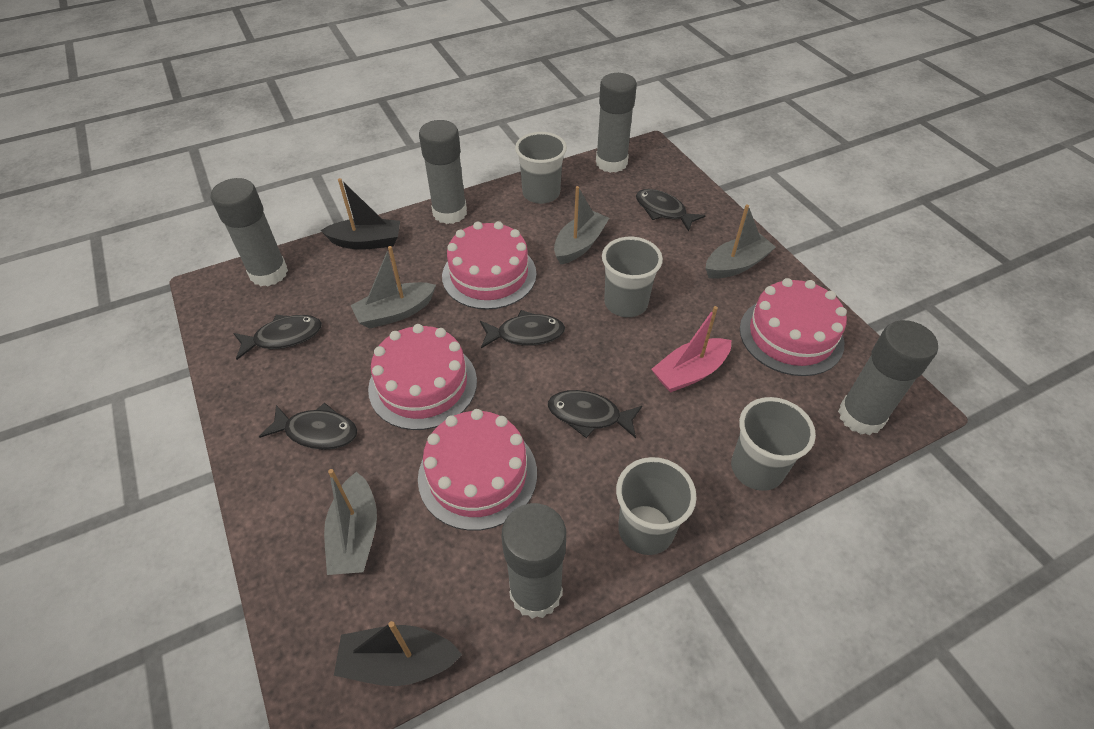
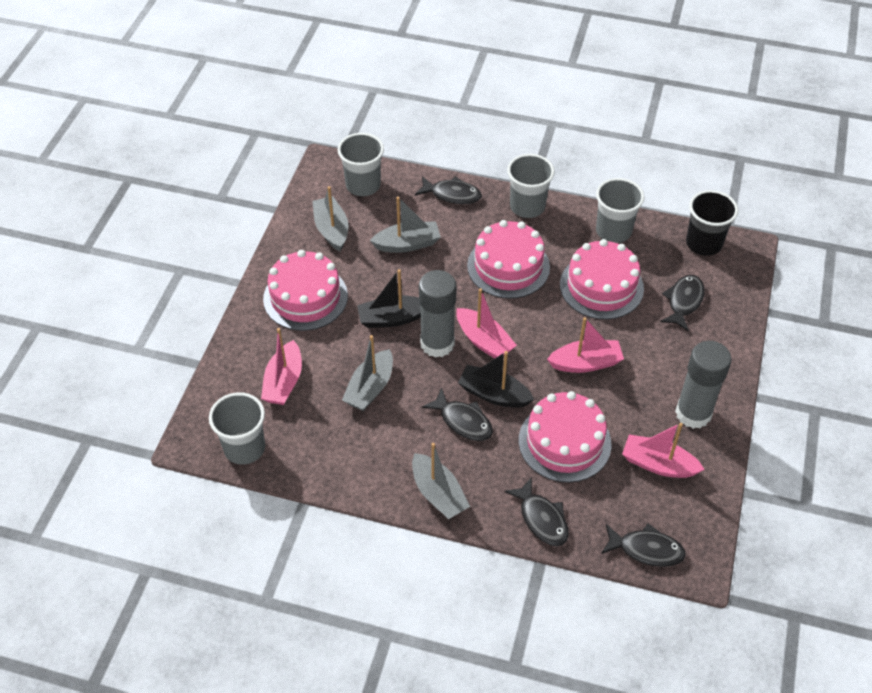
black cup: 0 -> 1
grey glue stick: 5 -> 2
pink boat: 1 -> 4

